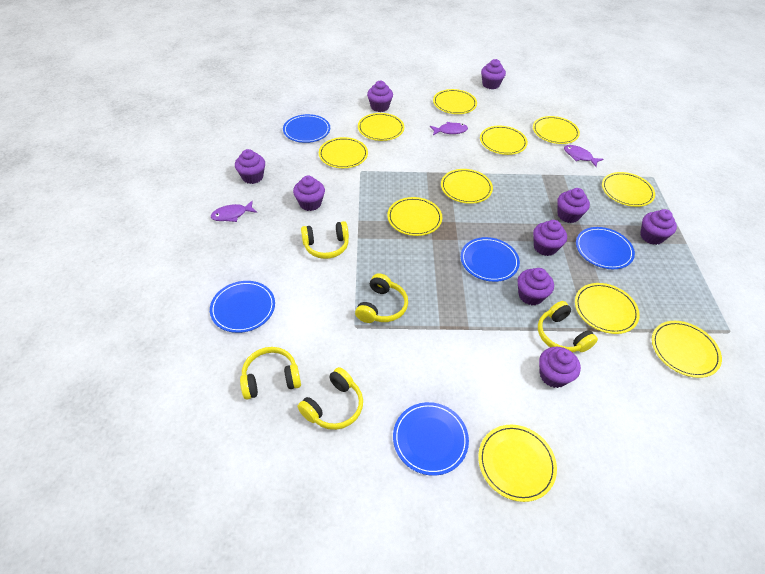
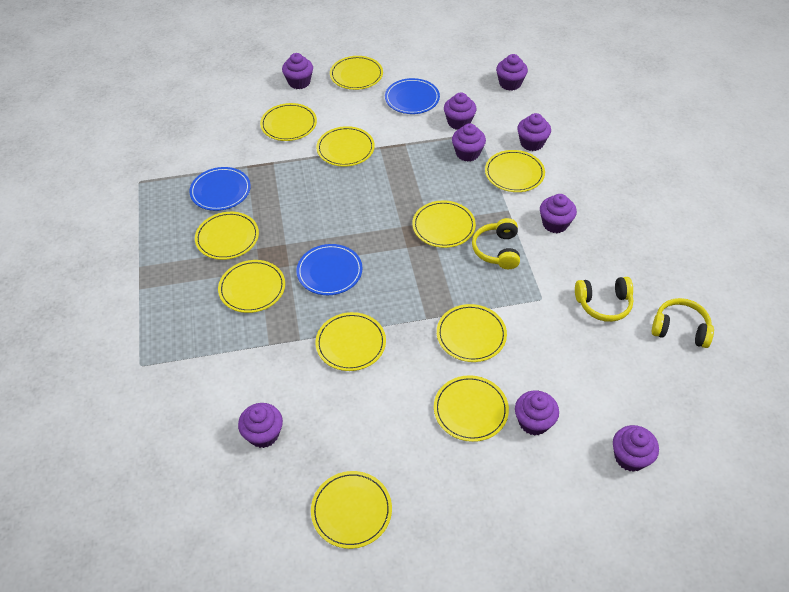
blue plate: 5 -> 3
purple fish: 3 -> 0
yellow headphones: 5 -> 3

